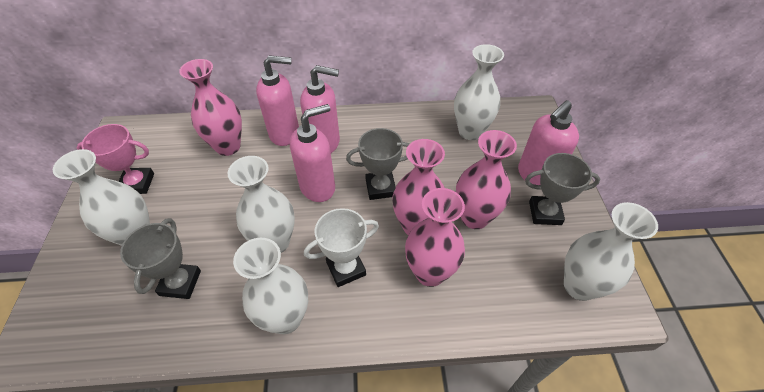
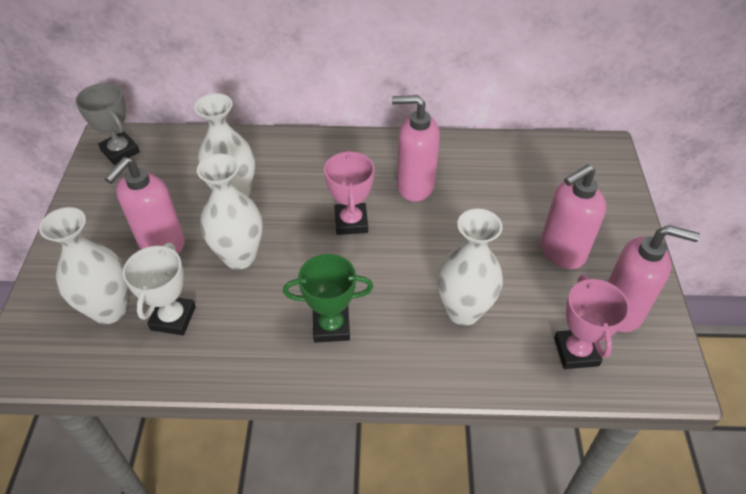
green trophy: 0 -> 1
grey trophy: 3 -> 1
pink trophy: 1 -> 2
pink vase: 4 -> 0
white vase: 5 -> 4

